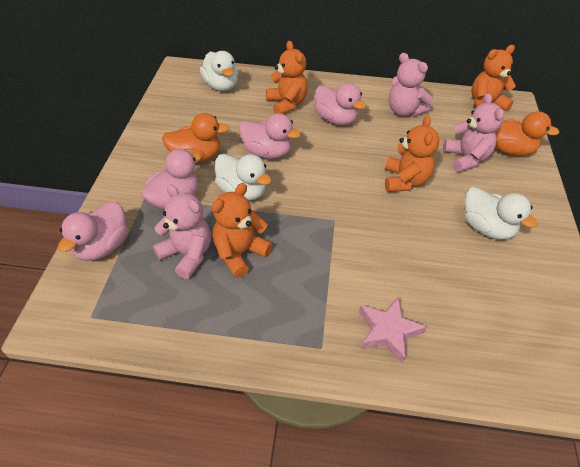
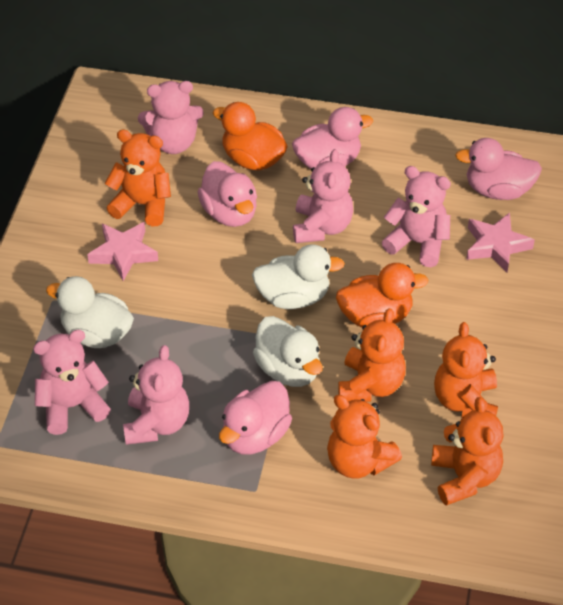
orange teddy bear: 4 -> 5
pink star: 1 -> 2
pink teddy bear: 3 -> 5

